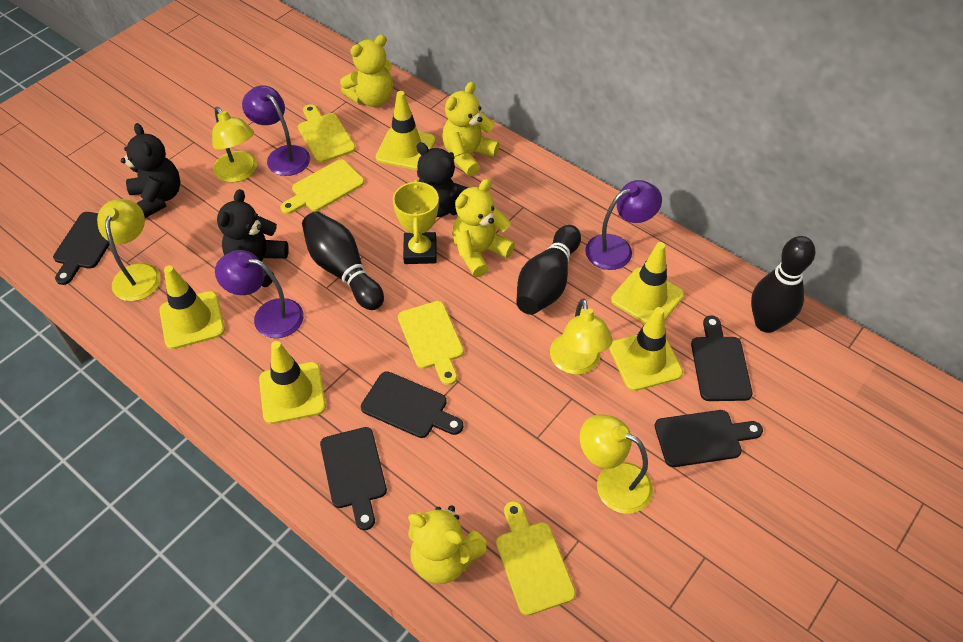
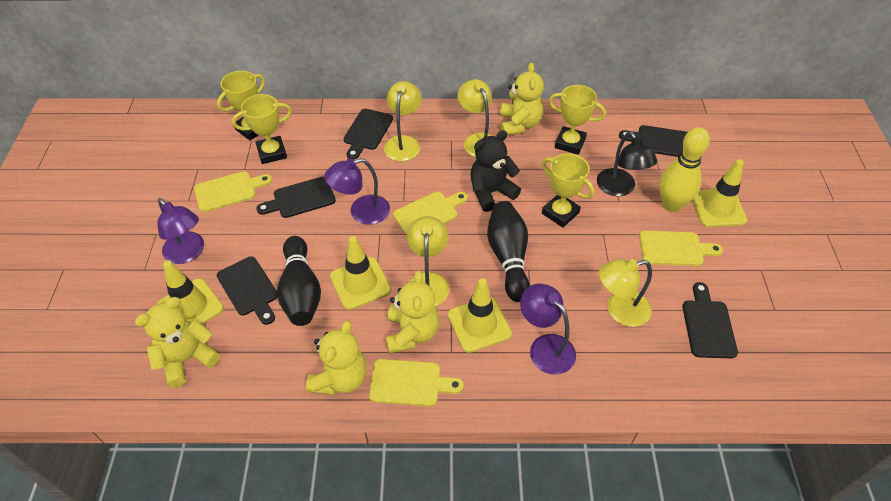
black bowling pin: 3 -> 2
black lamp: 0 -> 1
black teddy bear: 3 -> 1
yellow bowling pin: 0 -> 1
yellow traffic cone: 5 -> 4
yellow trophy: 1 -> 4

